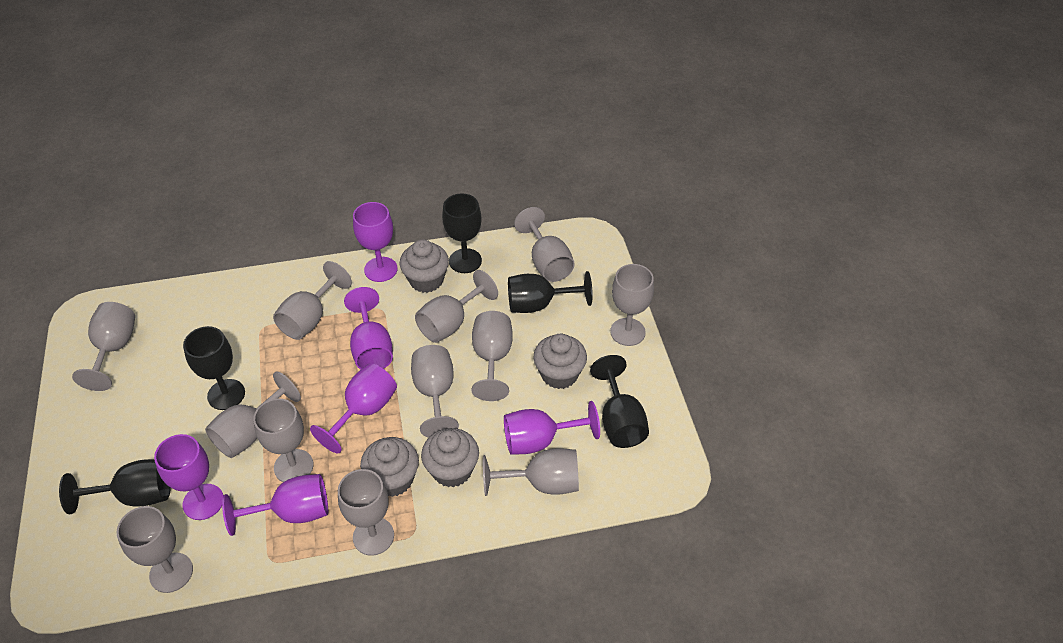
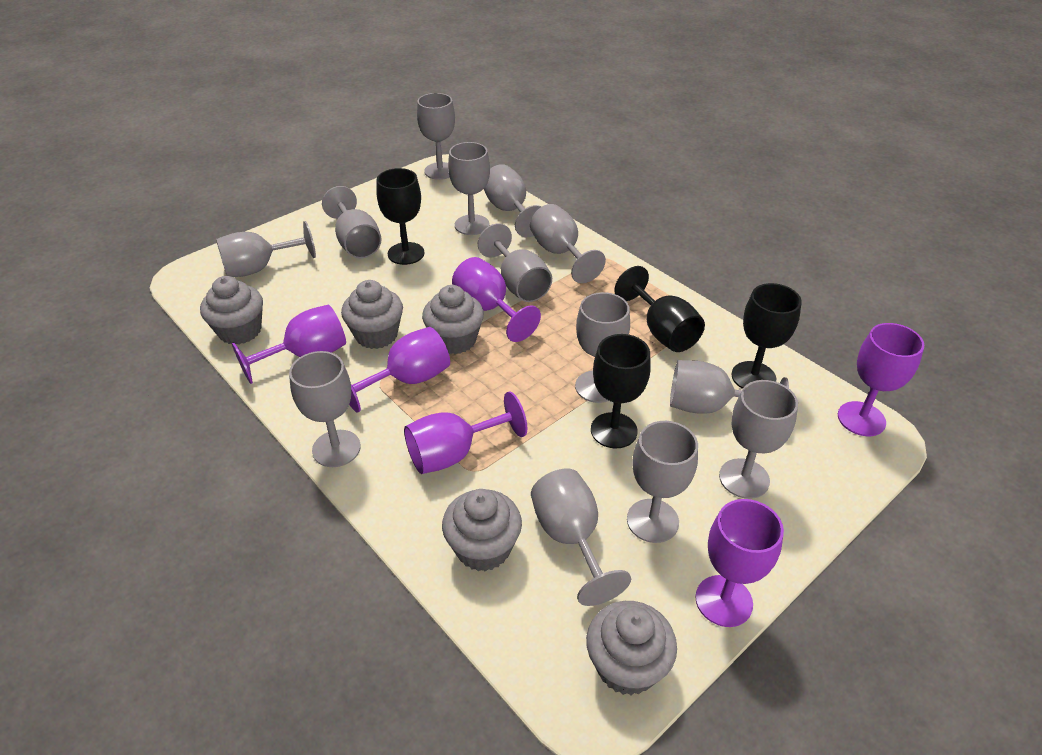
black goblet: 5 -> 4
grey cupcake: 4 -> 5
grey goblet: 12 -> 13

